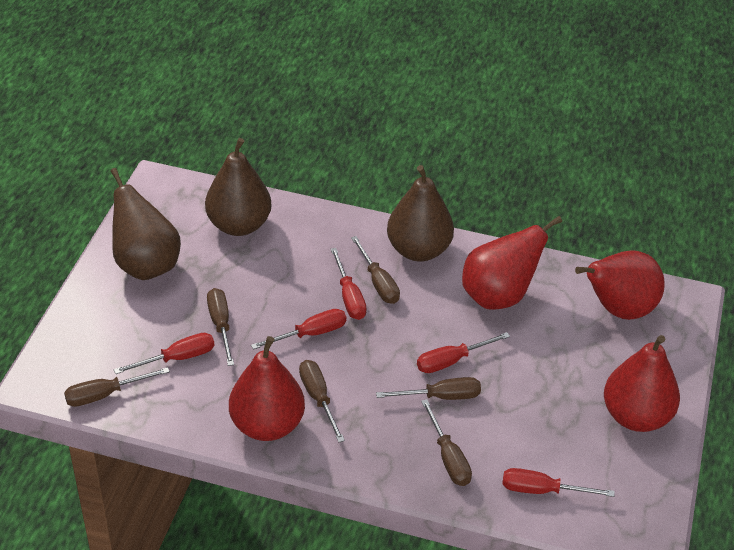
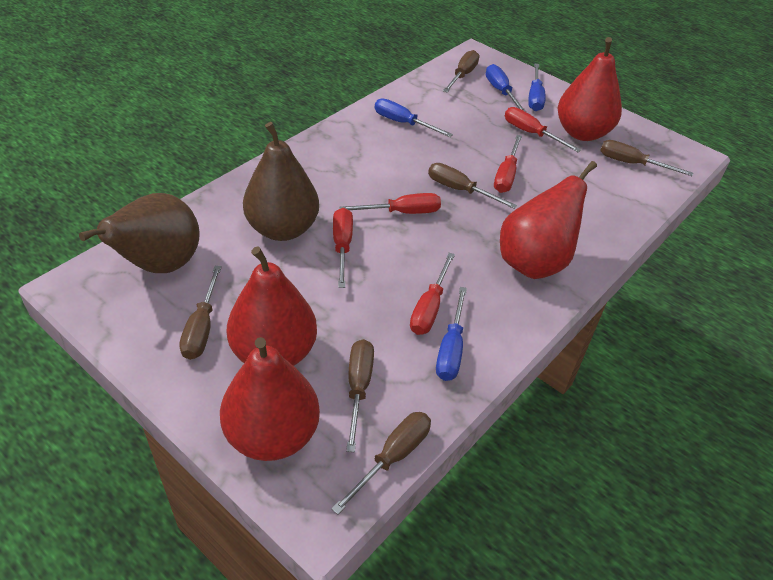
blue screwdriver: 0 -> 4
brown pear: 3 -> 2

